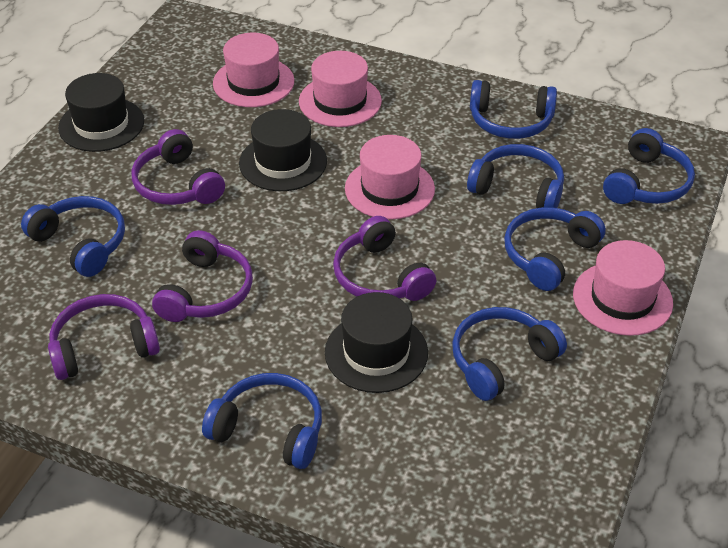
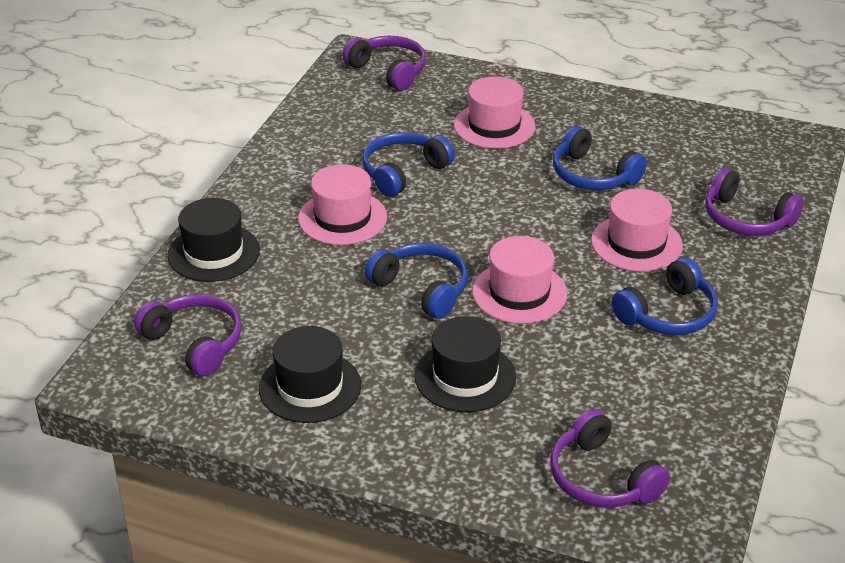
blue headphones: 7 -> 4

